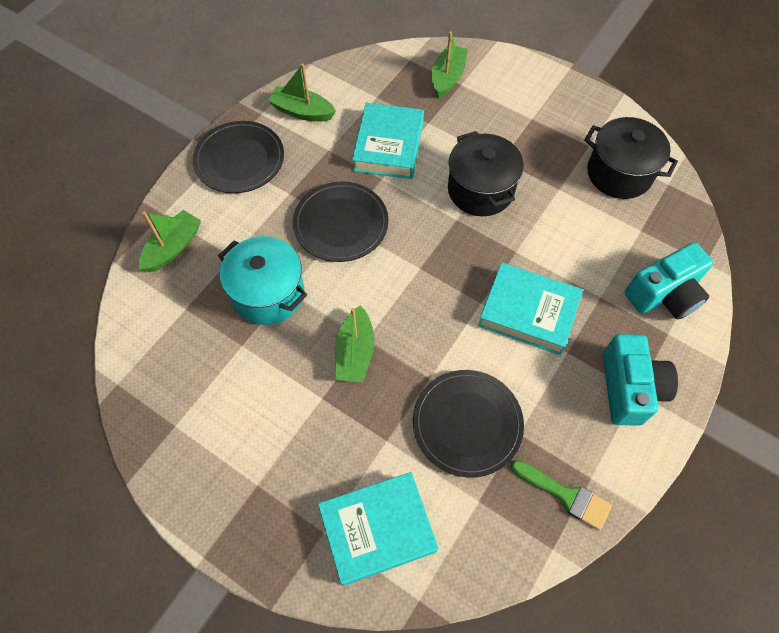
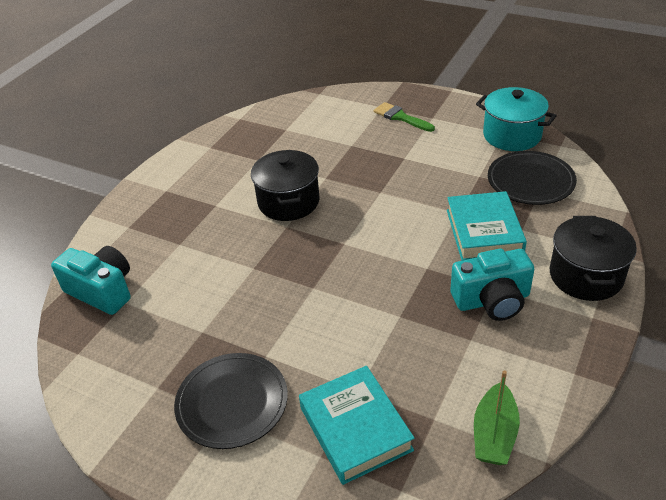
black plate: 3 -> 2
green boat: 4 -> 1
turquoise book: 3 -> 2

